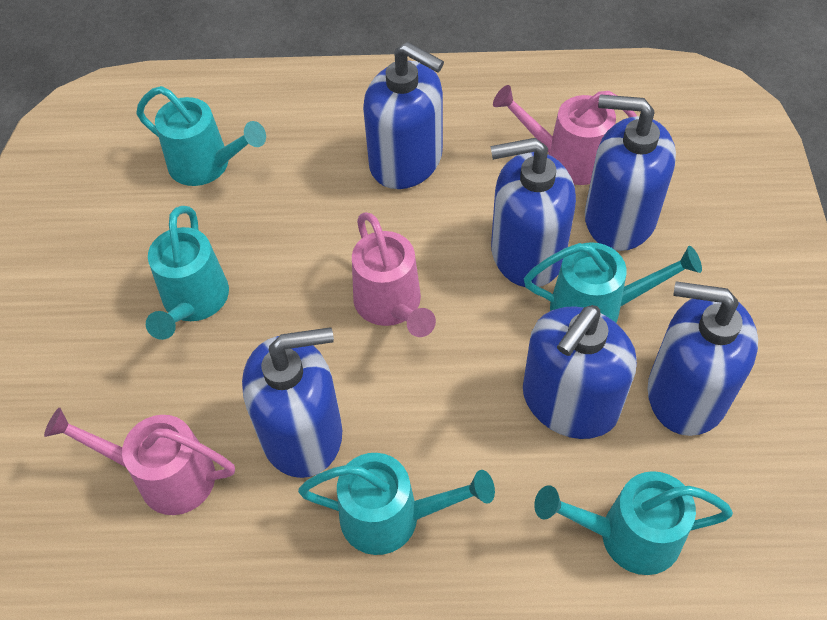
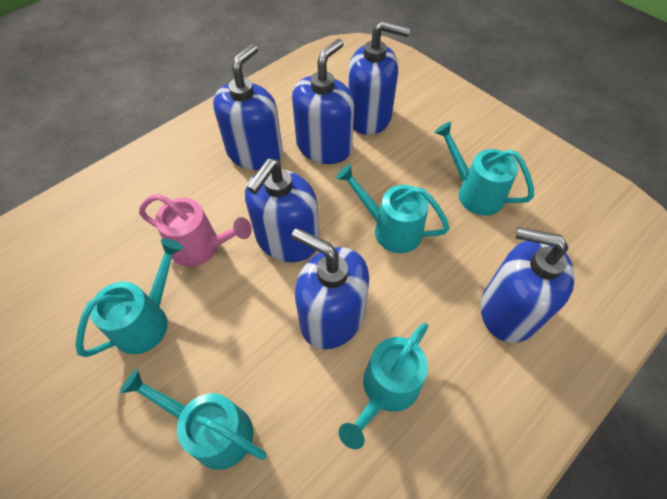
pink watering can: 3 -> 1

